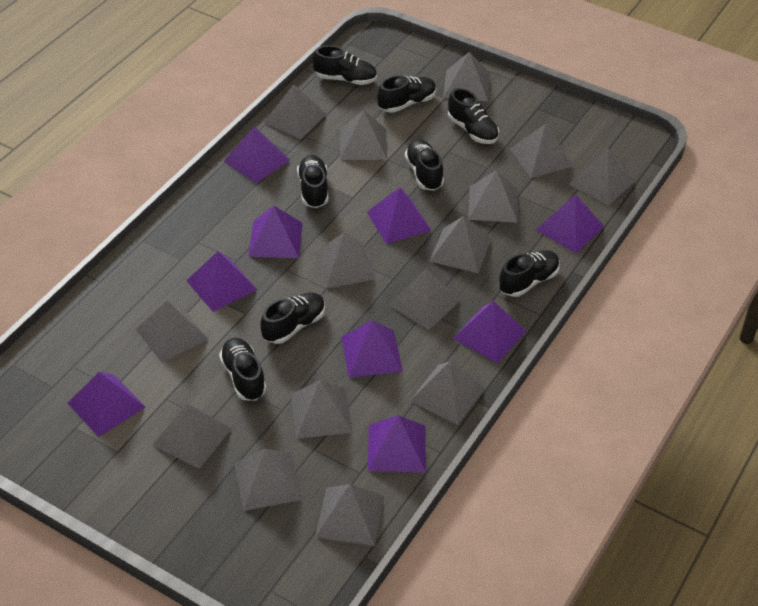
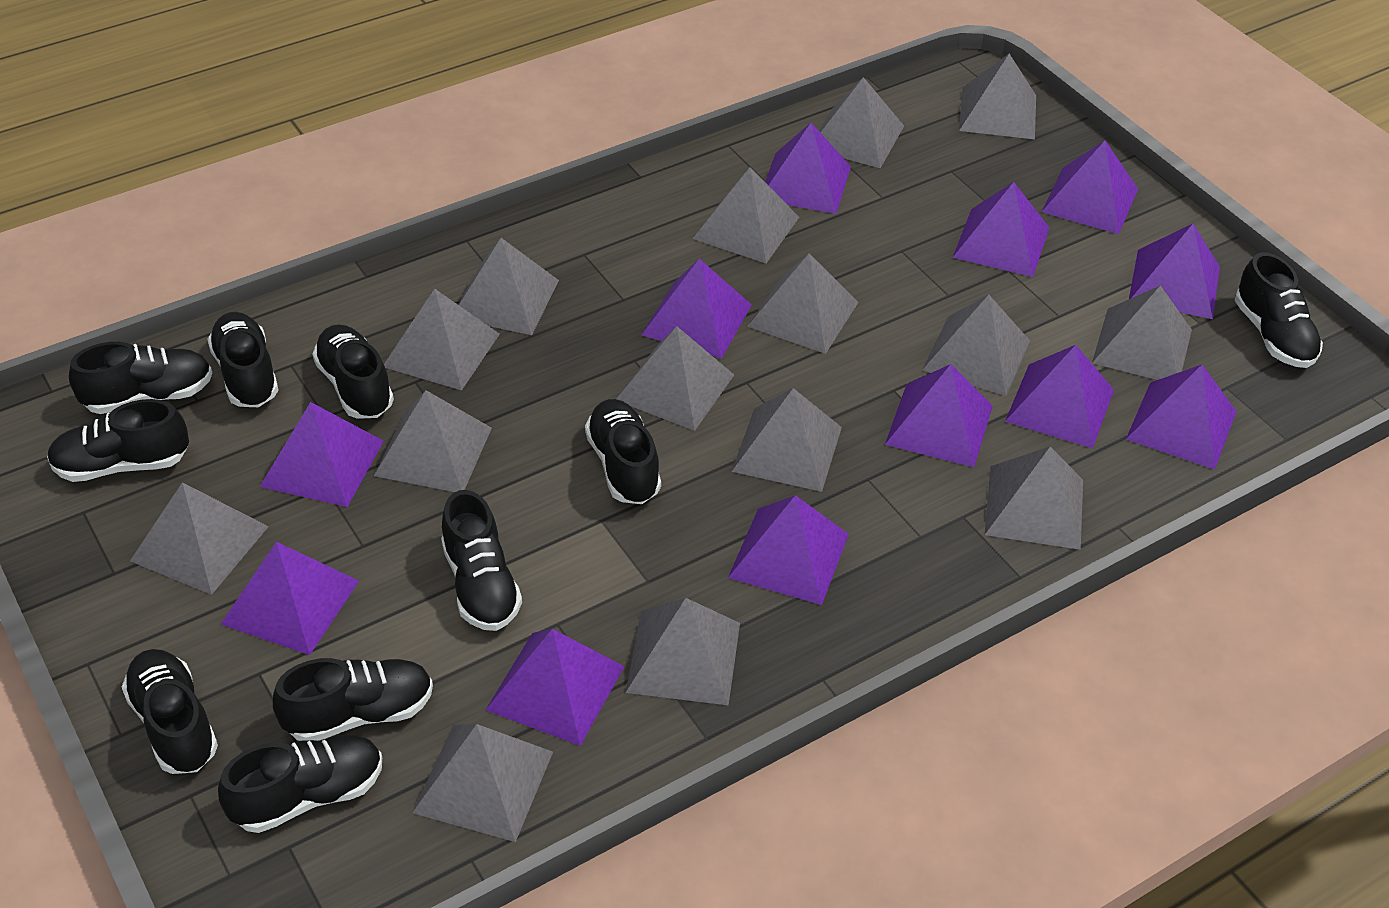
black shoe: 8 -> 10
purple pyramid: 9 -> 12

